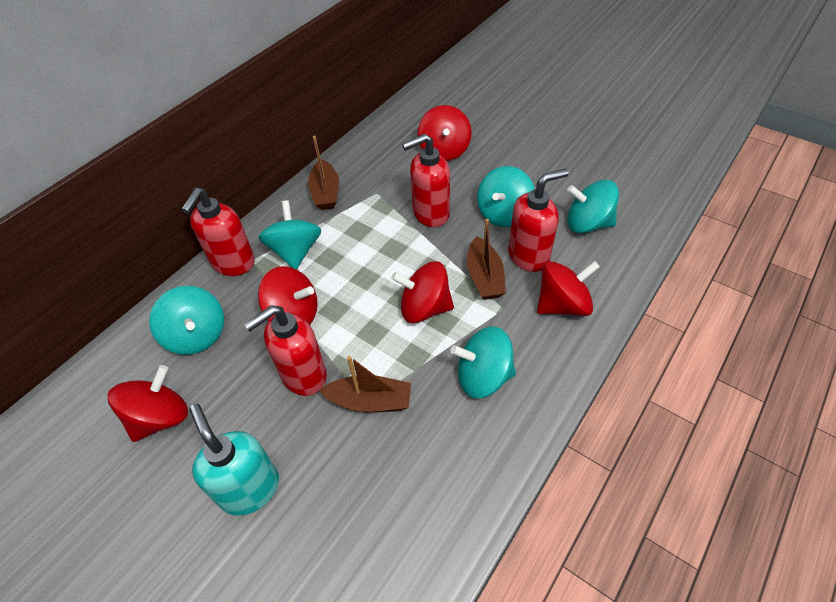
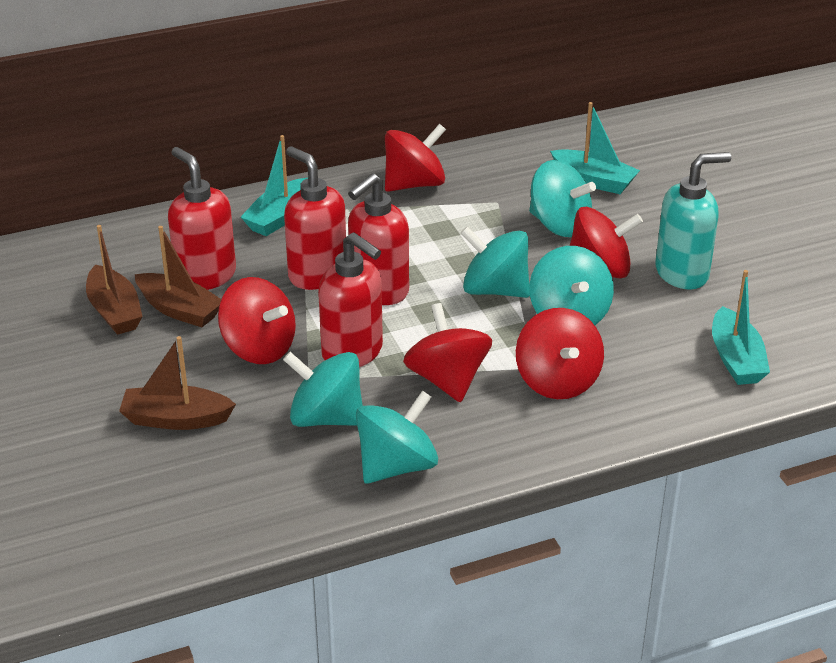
turquoise boat: 0 -> 3

